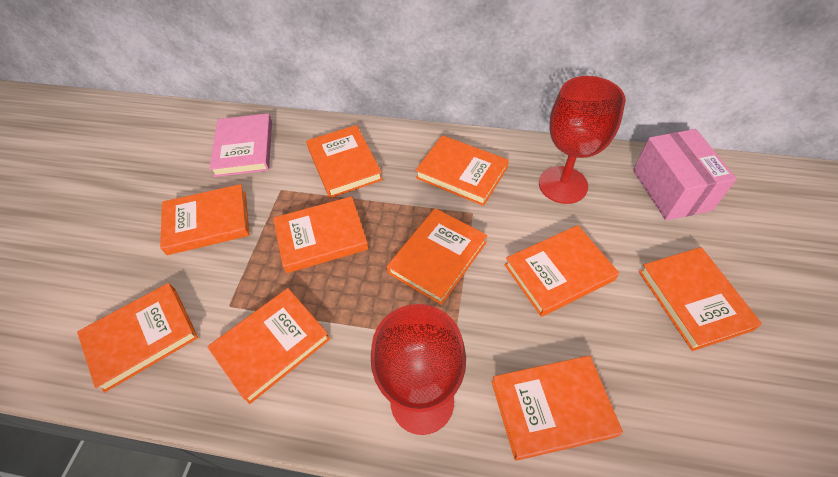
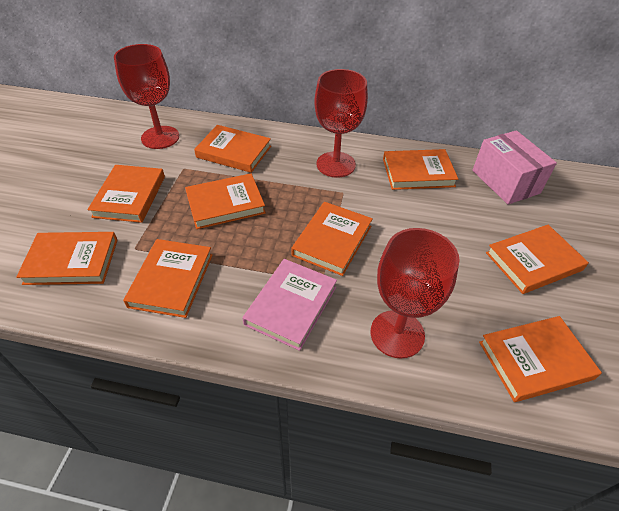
orange book: 10 -> 9
red goblet: 2 -> 3

